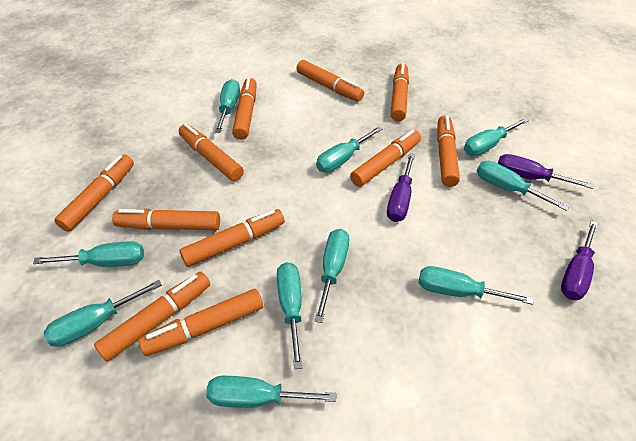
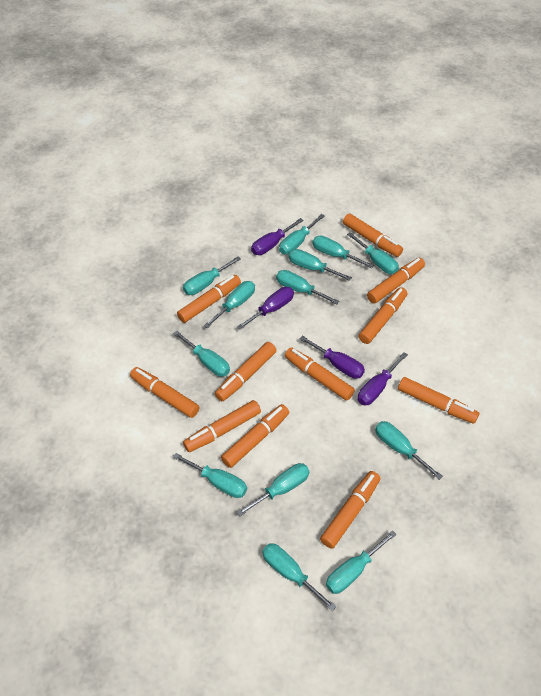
purple screwdriver: 3 -> 4
turquoise screwdriver: 10 -> 13

